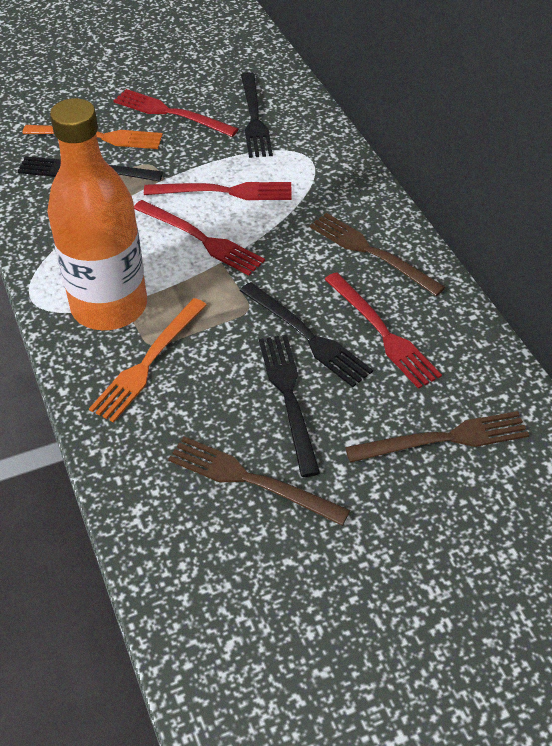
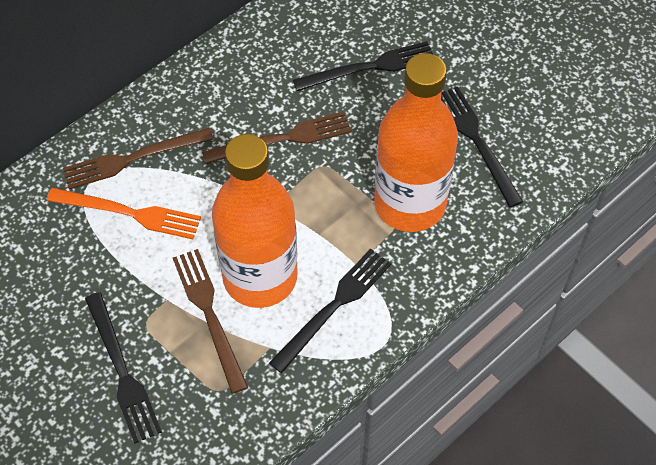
orange bottle: 1 -> 2
orange fork: 2 -> 1
red fork: 4 -> 0

